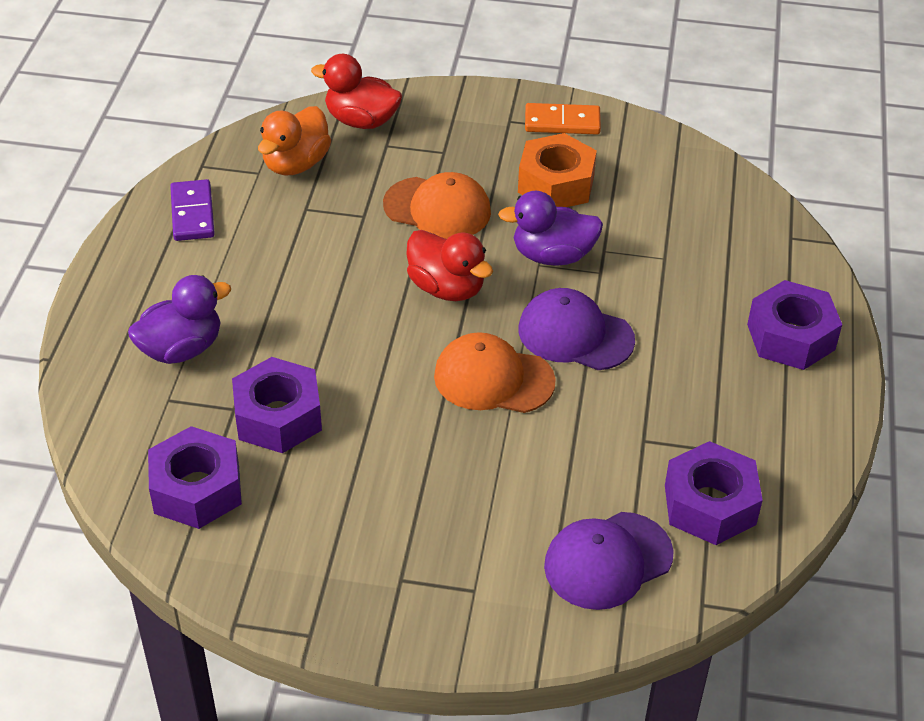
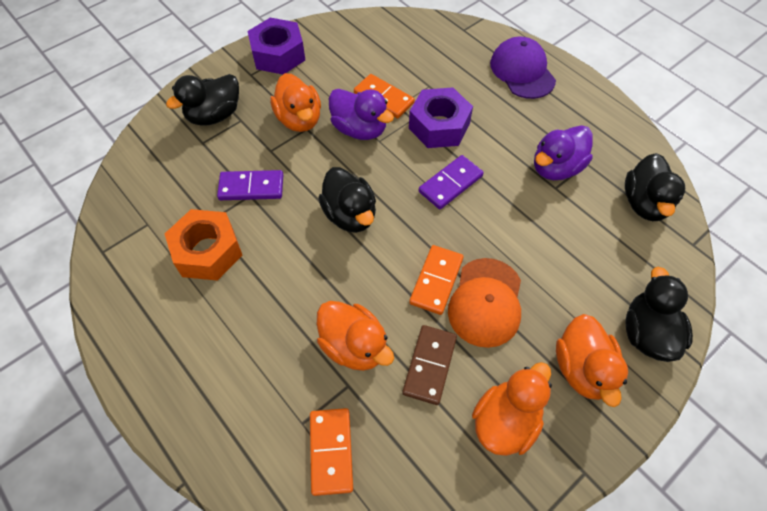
black duck: 0 -> 4
brown domino: 0 -> 1
orange cap: 2 -> 1
orange domino: 1 -> 3
orange duck: 1 -> 4
purple cap: 2 -> 1
purple domino: 1 -> 2
purple nut: 4 -> 2
red duck: 2 -> 0

